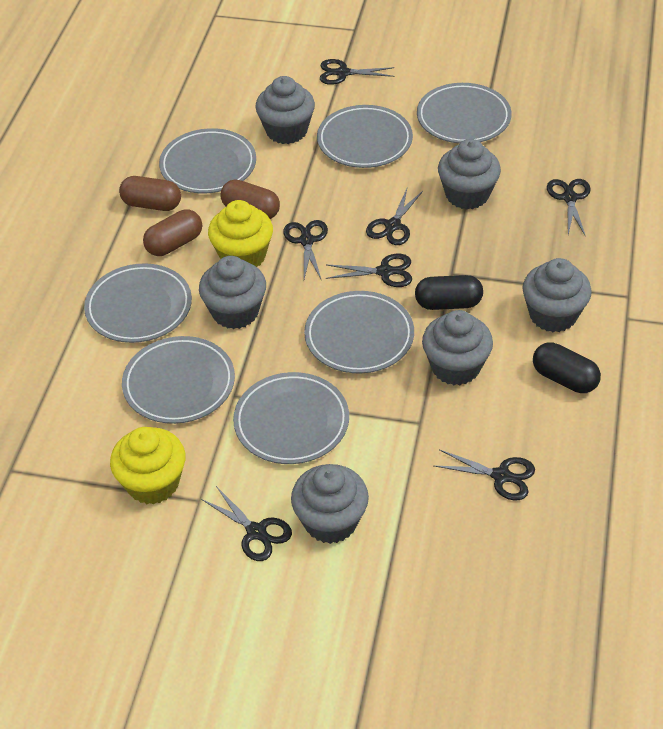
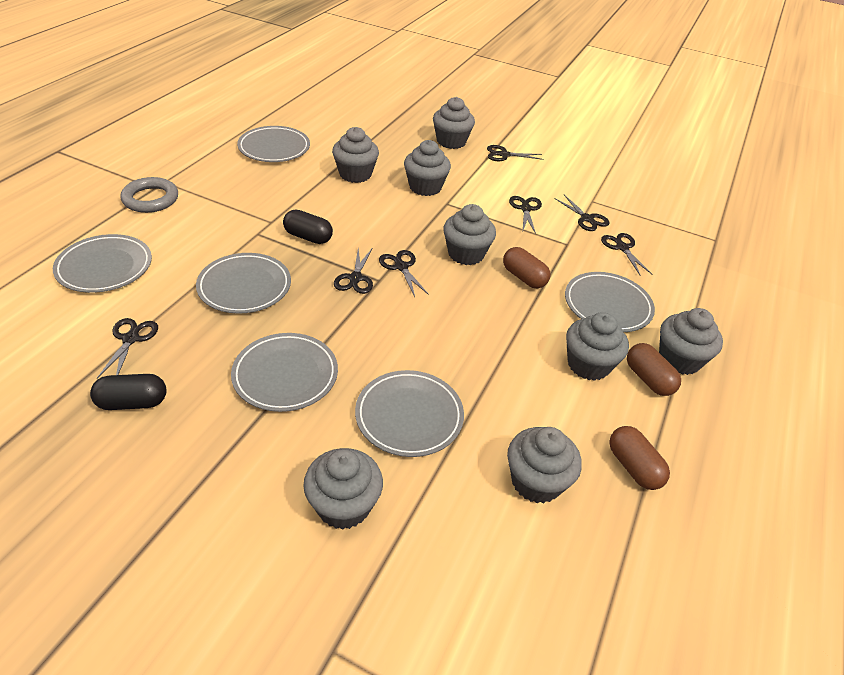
grey cupcake: 6 -> 8
grey plate: 7 -> 6
grey ring: 0 -> 1
yellow cupcake: 2 -> 0

